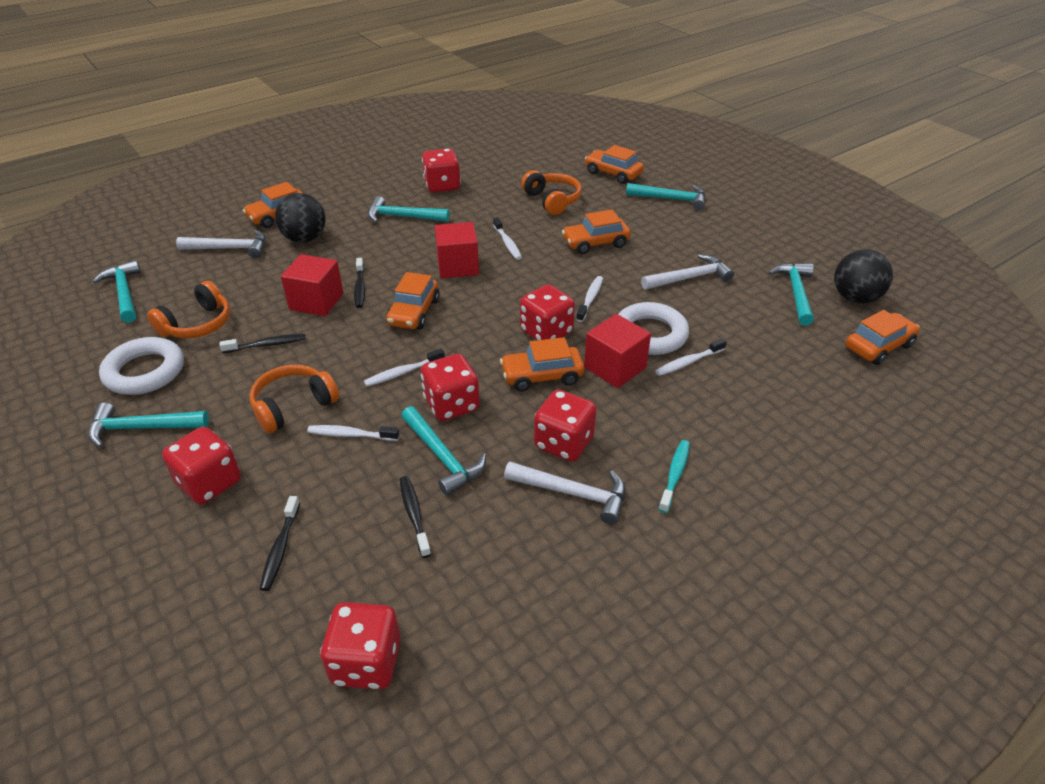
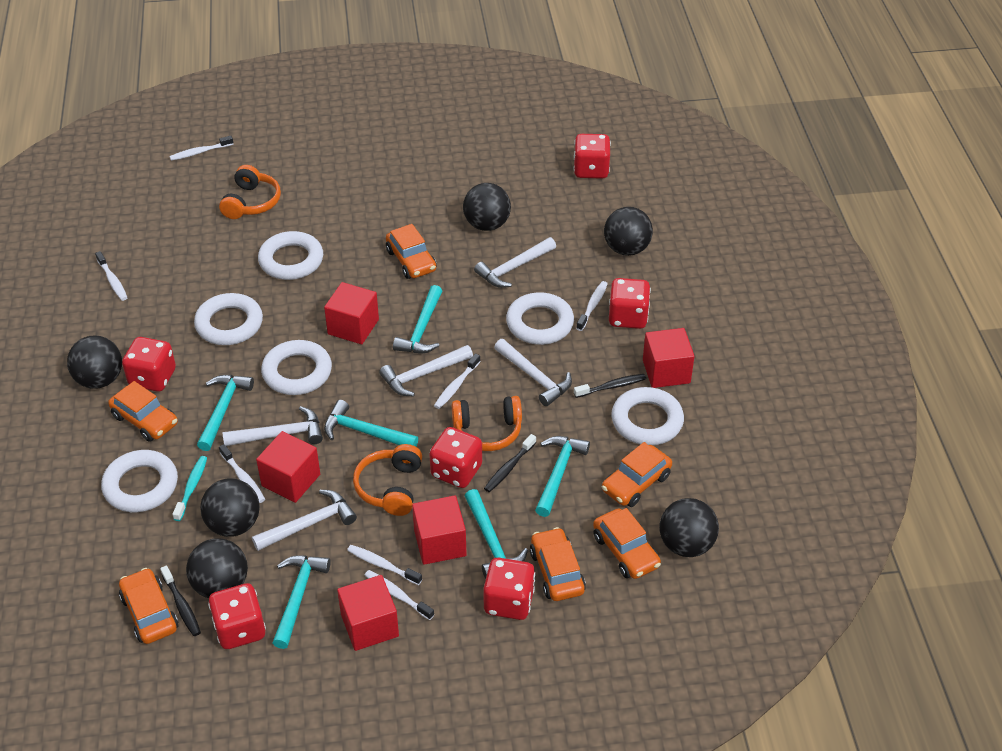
black ball: 2 -> 6
black toothbrush: 4 -> 3
red cube: 3 -> 5
white hammer: 3 -> 5
white ring: 2 -> 6
white toothbrush: 5 -> 7

